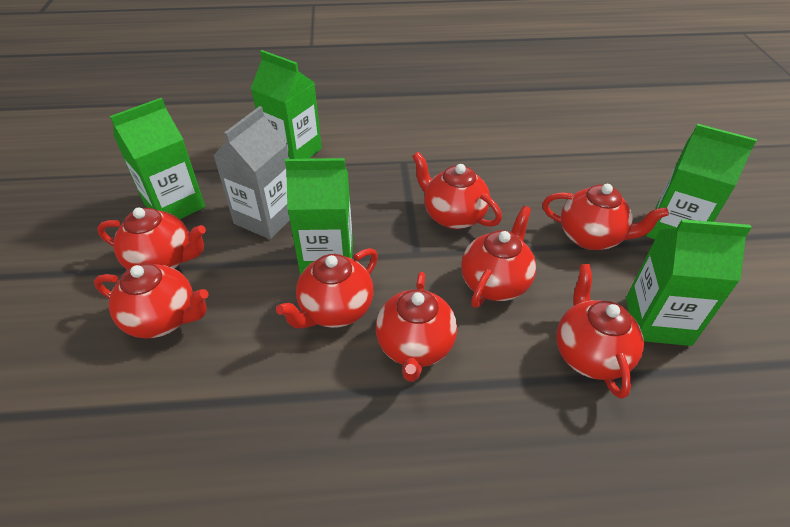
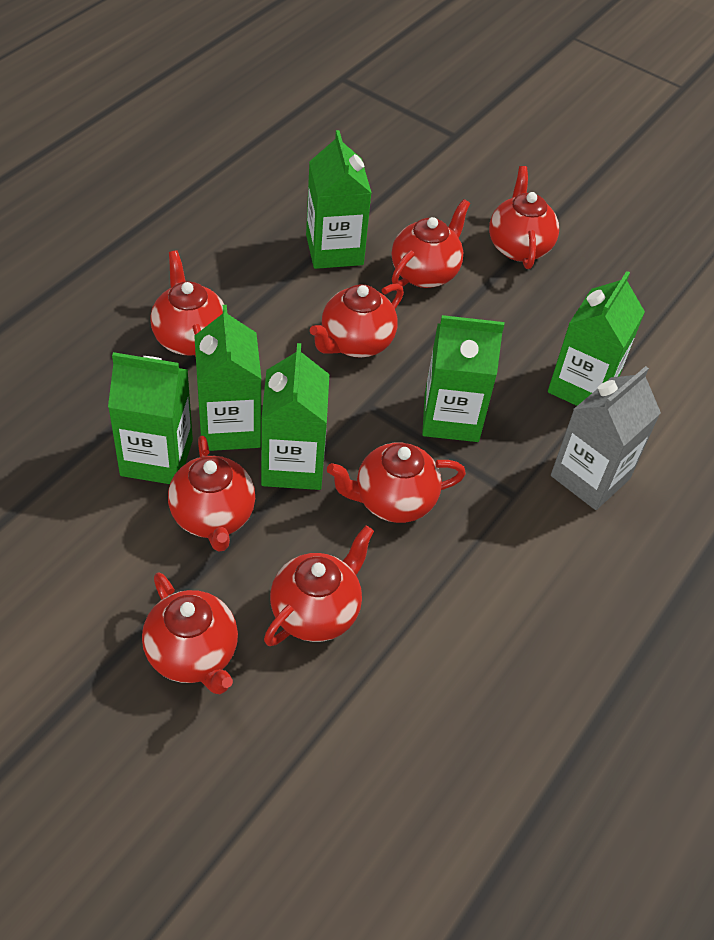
green carton: 5 -> 6

